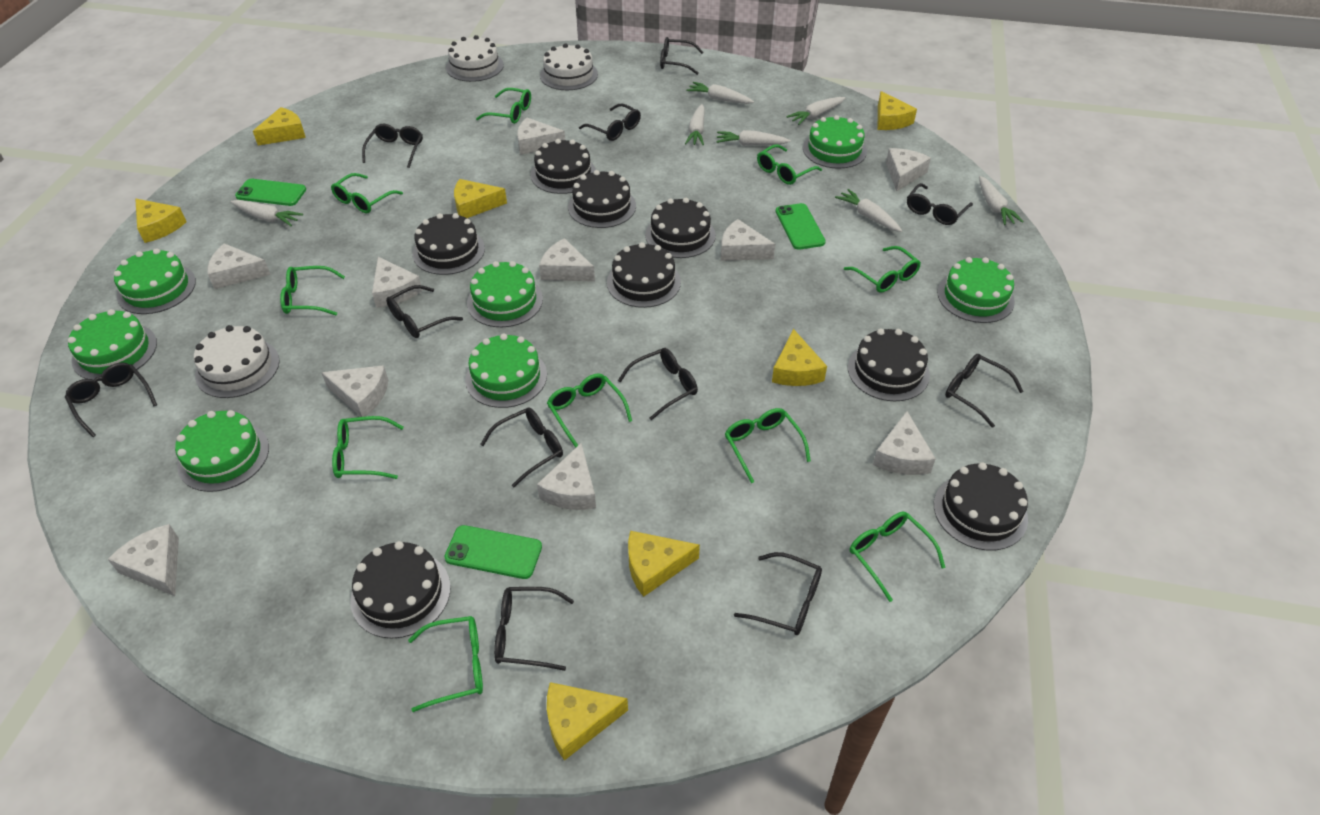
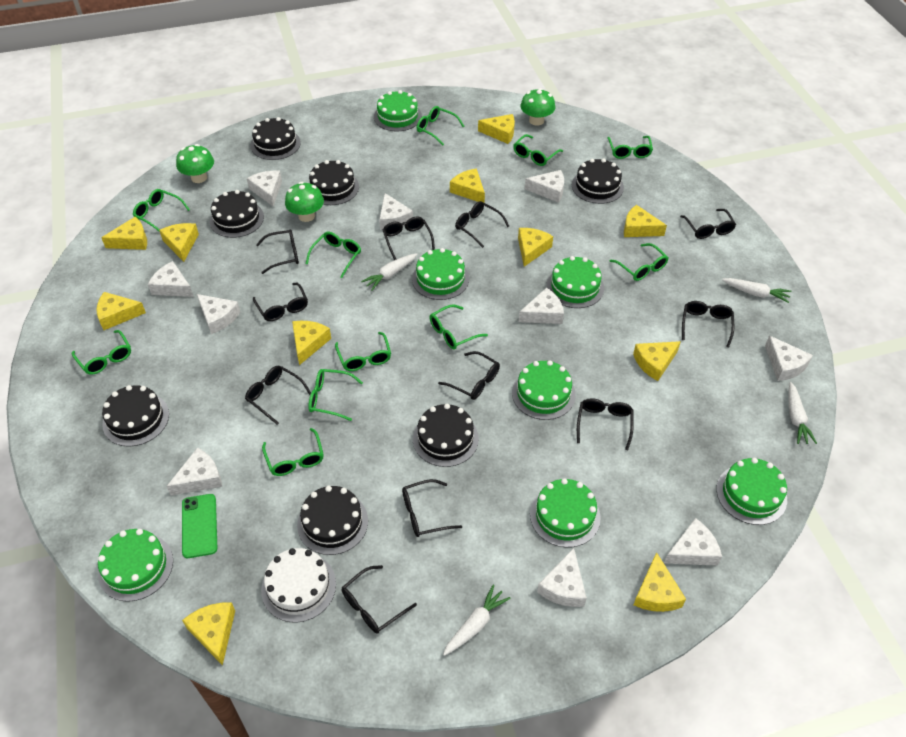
black cake: 8 -> 7
green glasses: 10 -> 11
green mushroom: 0 -> 3
green phone: 3 -> 1
white cake: 3 -> 1
white carrot: 7 -> 4
yellow cheese: 7 -> 11

